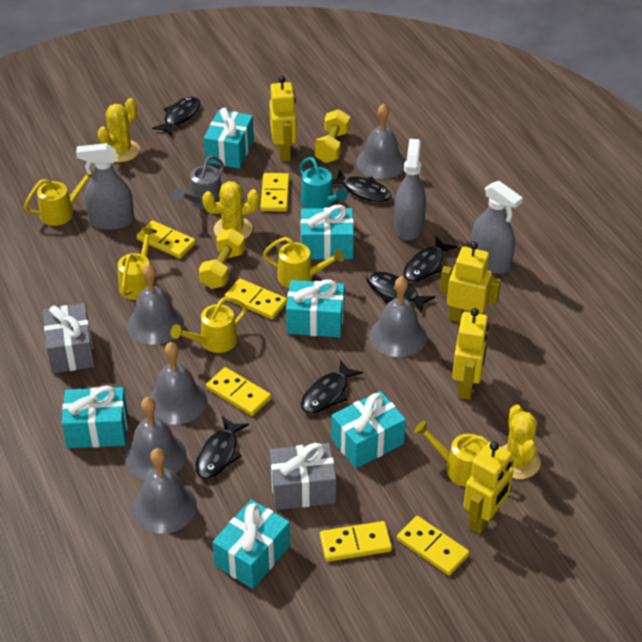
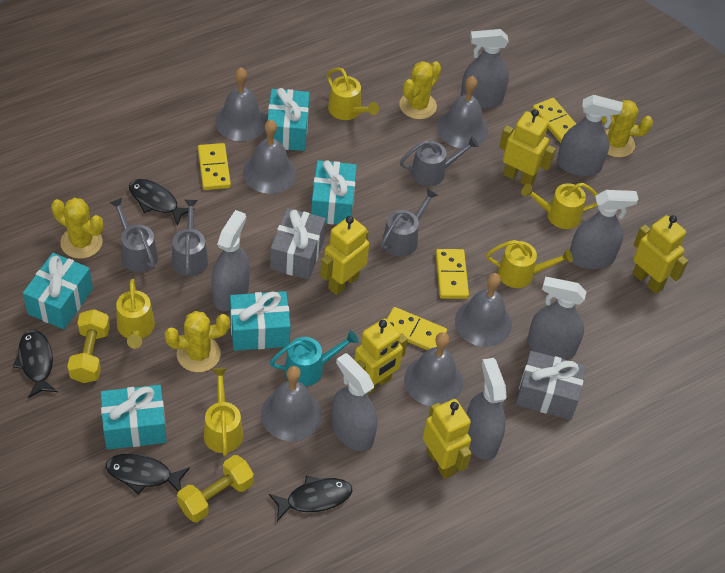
black fish: 6 -> 4
grey spray bottle: 3 -> 7
grey watering can: 1 -> 4
turquoise gift: 6 -> 5
yellow cactus: 3 -> 4
yellow domino: 6 -> 4
yellow robot: 4 -> 5

